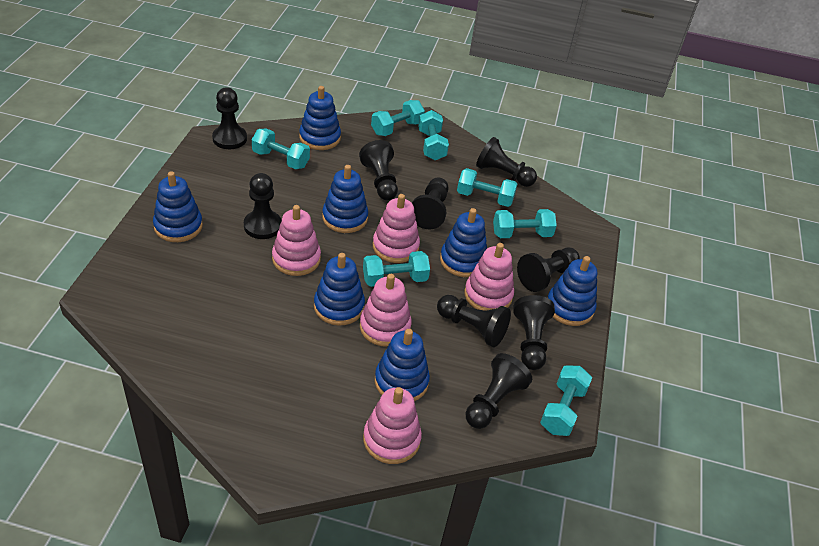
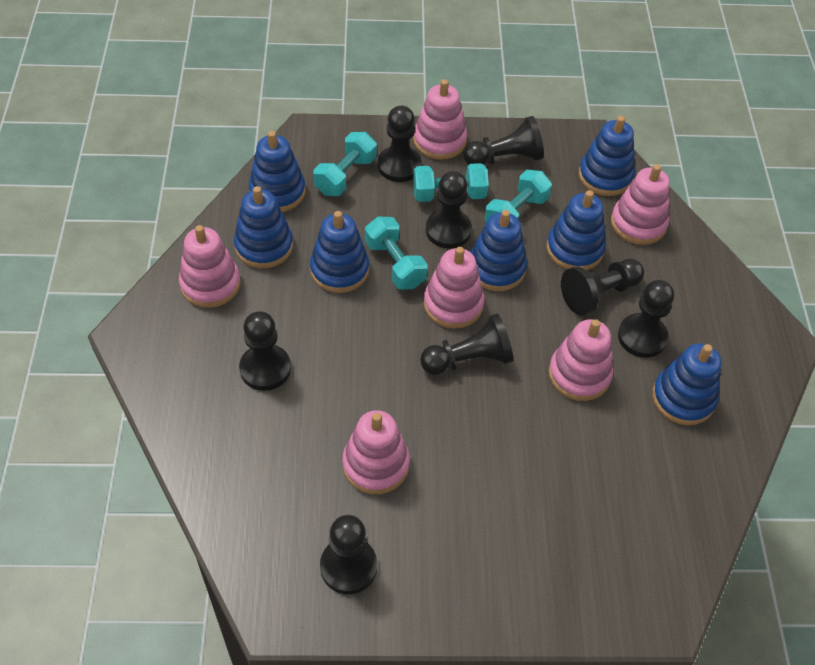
black pawn: 9 -> 8
pink stacking toy: 5 -> 6
turquoise dumbbell: 7 -> 4

